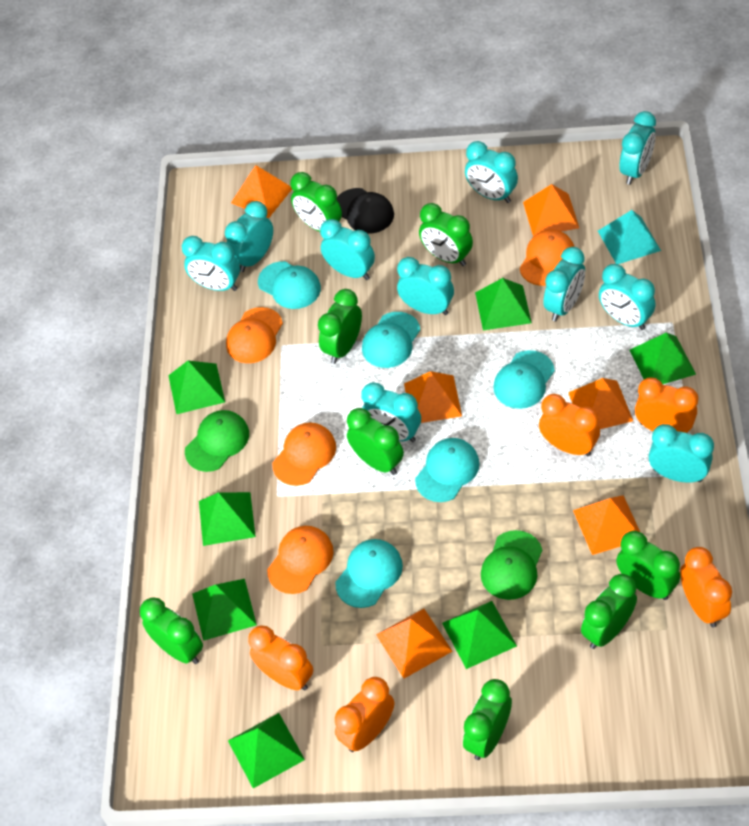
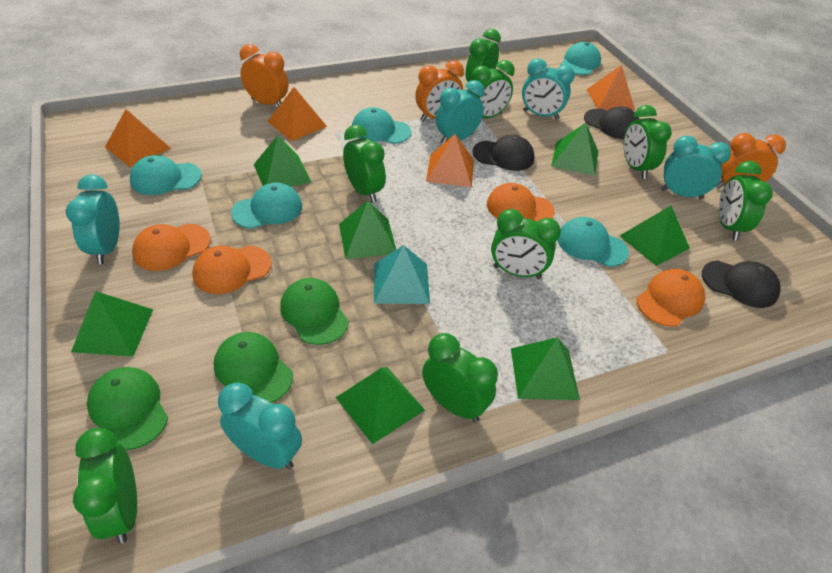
black cap: 1 -> 3
green cap: 2 -> 3
orange clock: 5 -> 3
orange pyramid: 6 -> 4
turquoise clock: 10 -> 5

